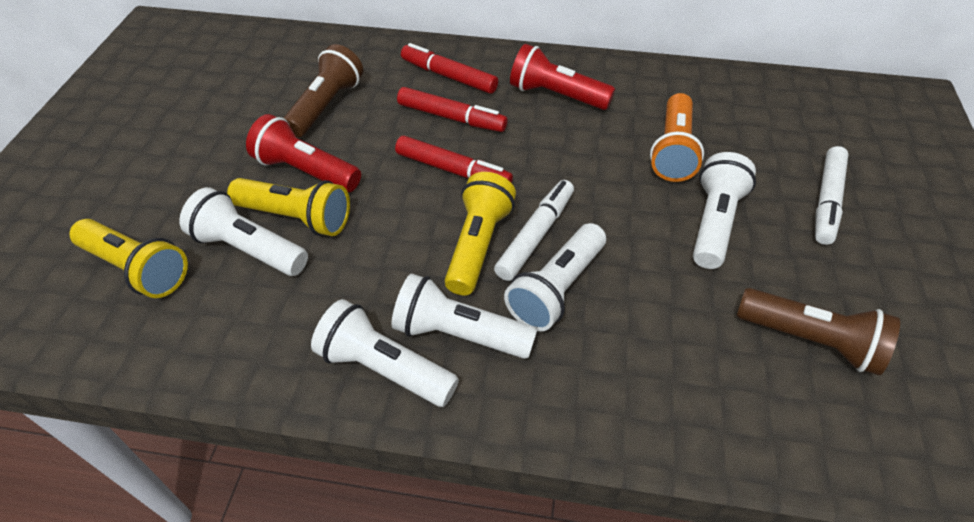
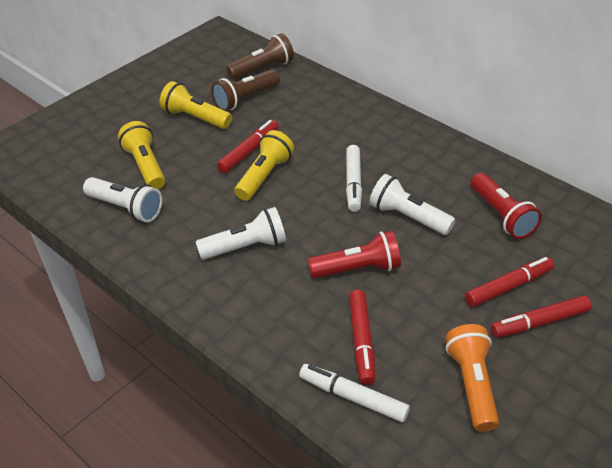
red marker: 3 -> 4
white flashlight: 5 -> 3

